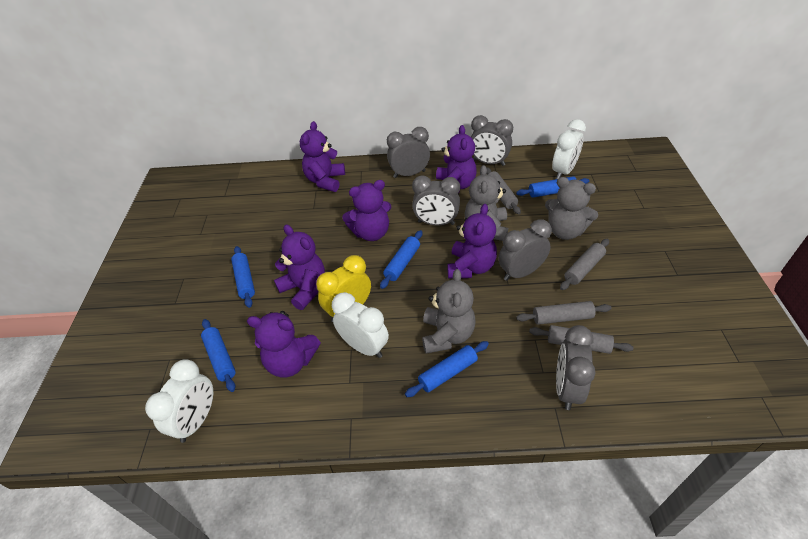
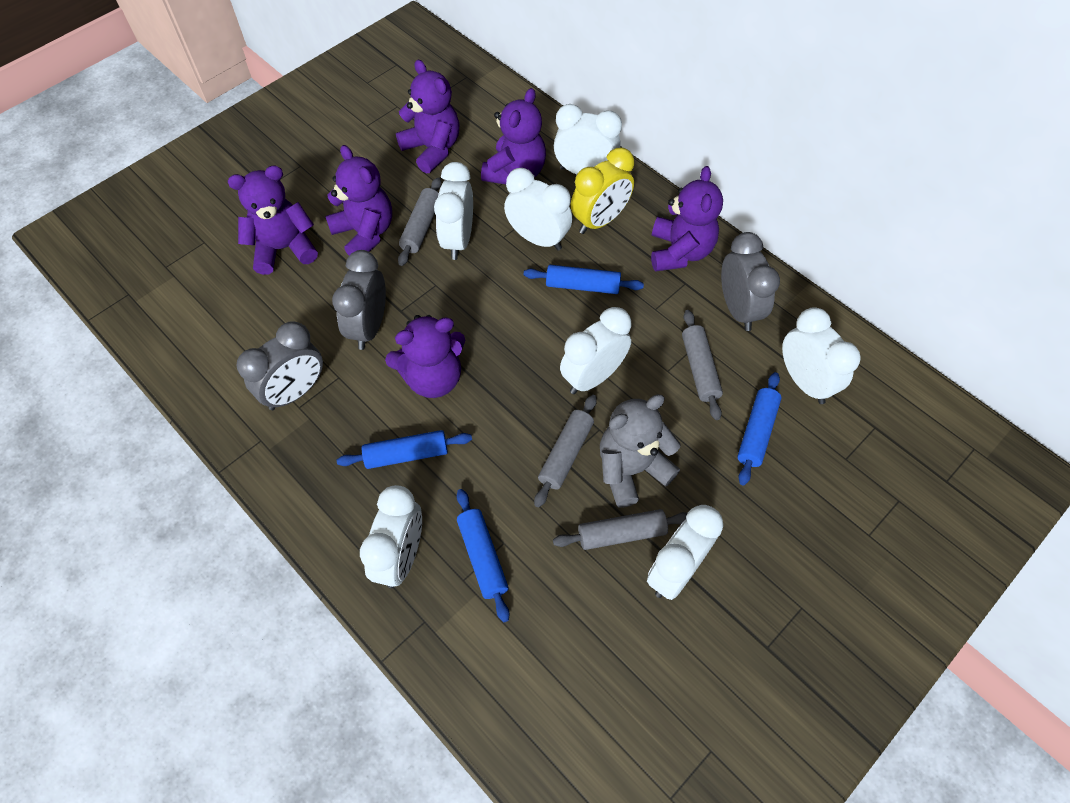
blue rolling pin: 5 -> 4
grey clock: 5 -> 3
grey teddy bear: 3 -> 1
white clock: 3 -> 7

